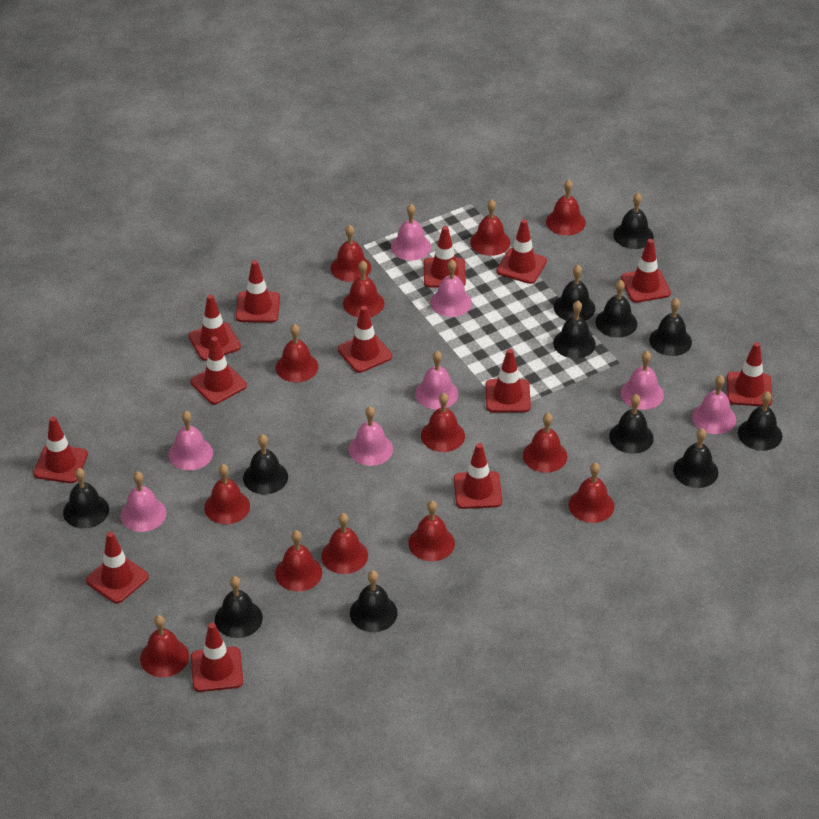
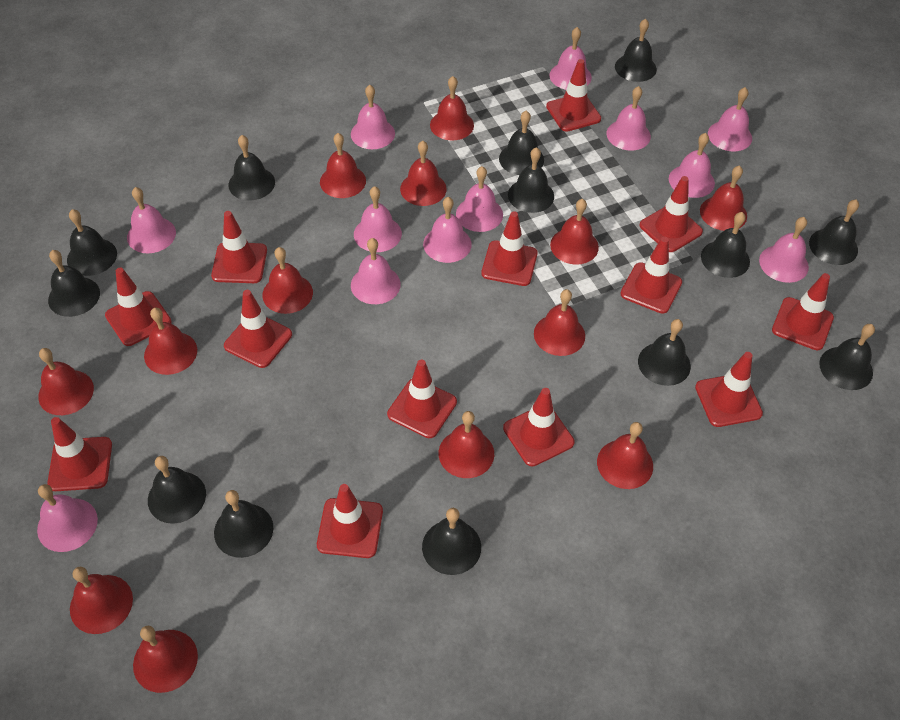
black bell: 12 -> 13
pink bell: 8 -> 12

